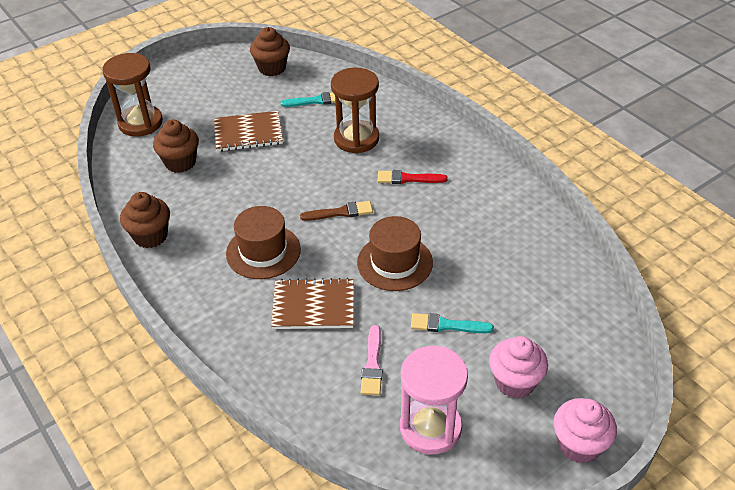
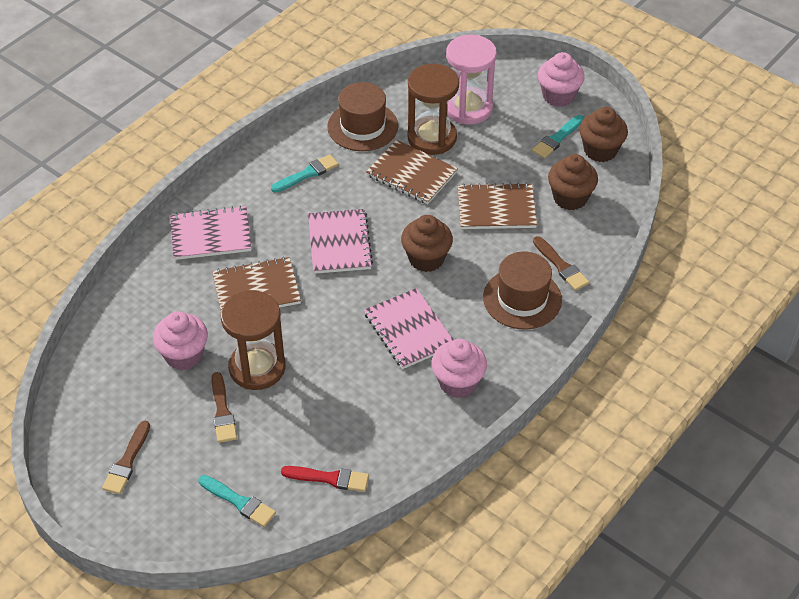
brown brush: 1 -> 3
brown notebook: 2 -> 3
pink brush: 1 -> 0
pink cupcake: 2 -> 3
pink notebook: 0 -> 3
turquoise brush: 2 -> 3

